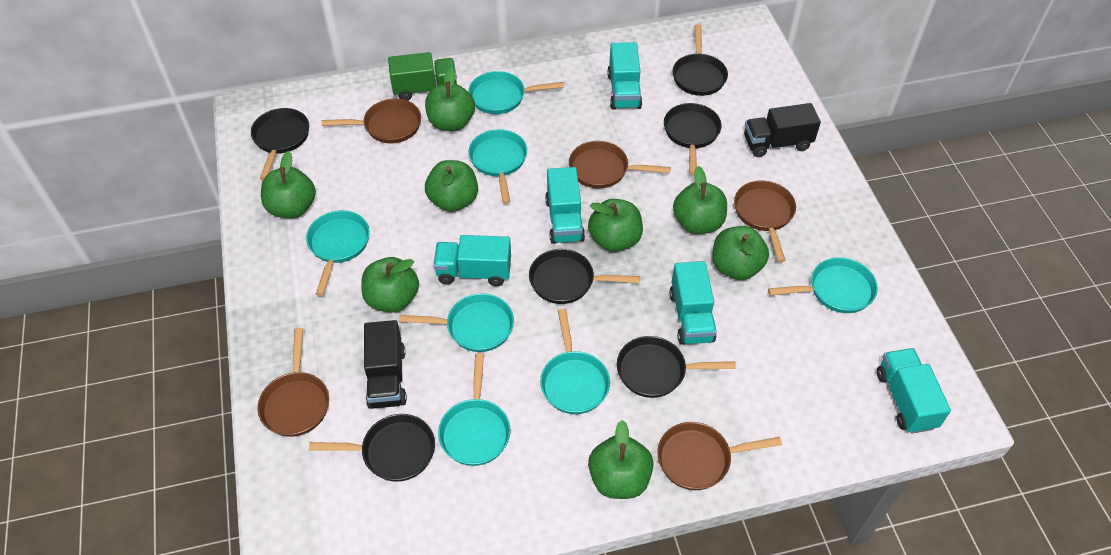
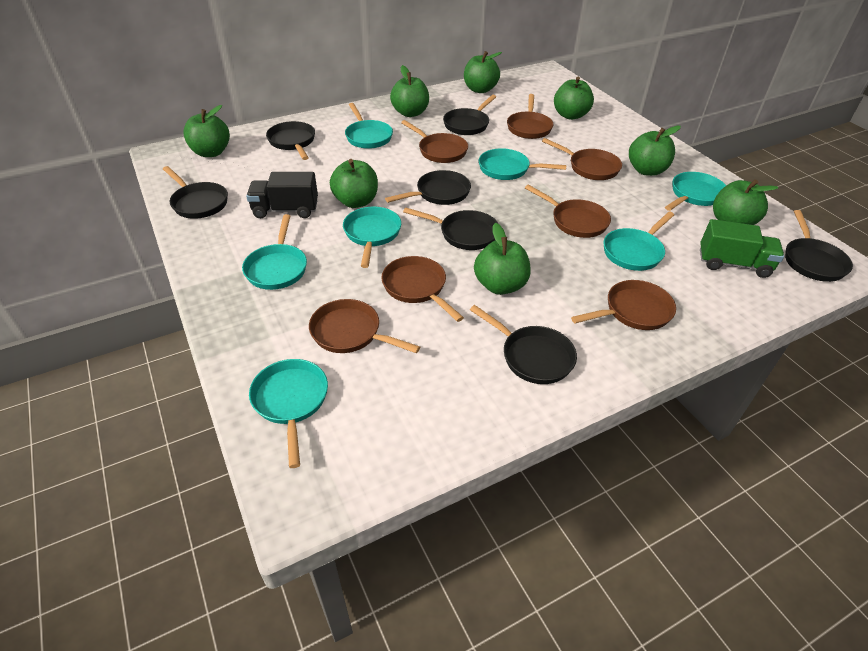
black pan: 6 -> 7
black truck: 2 -> 1
brown pan: 5 -> 7
turquoise truck: 5 -> 0

